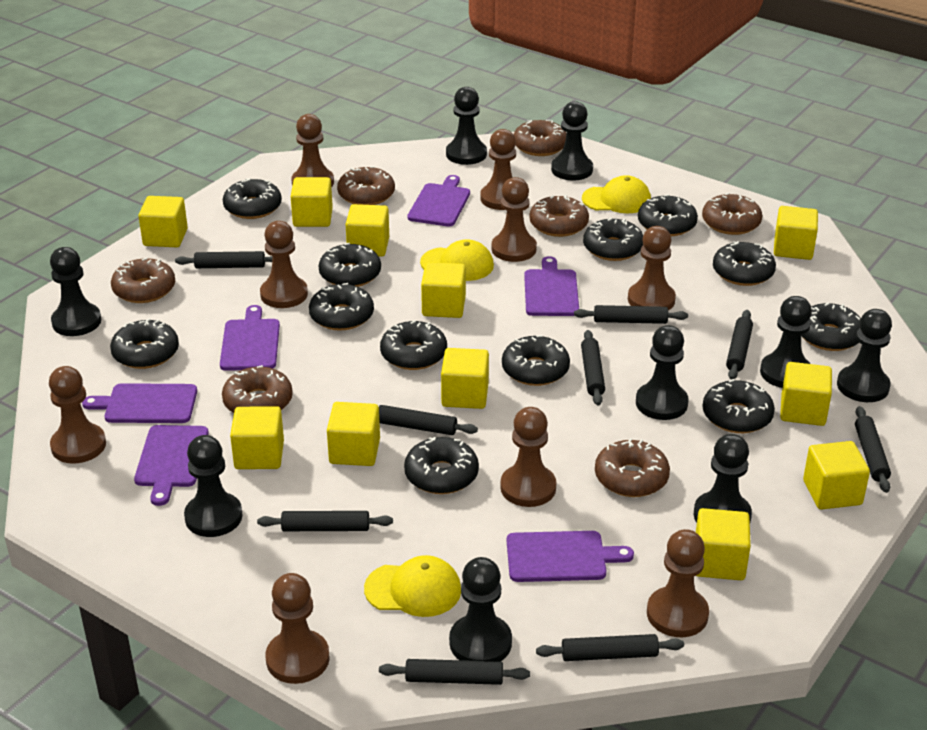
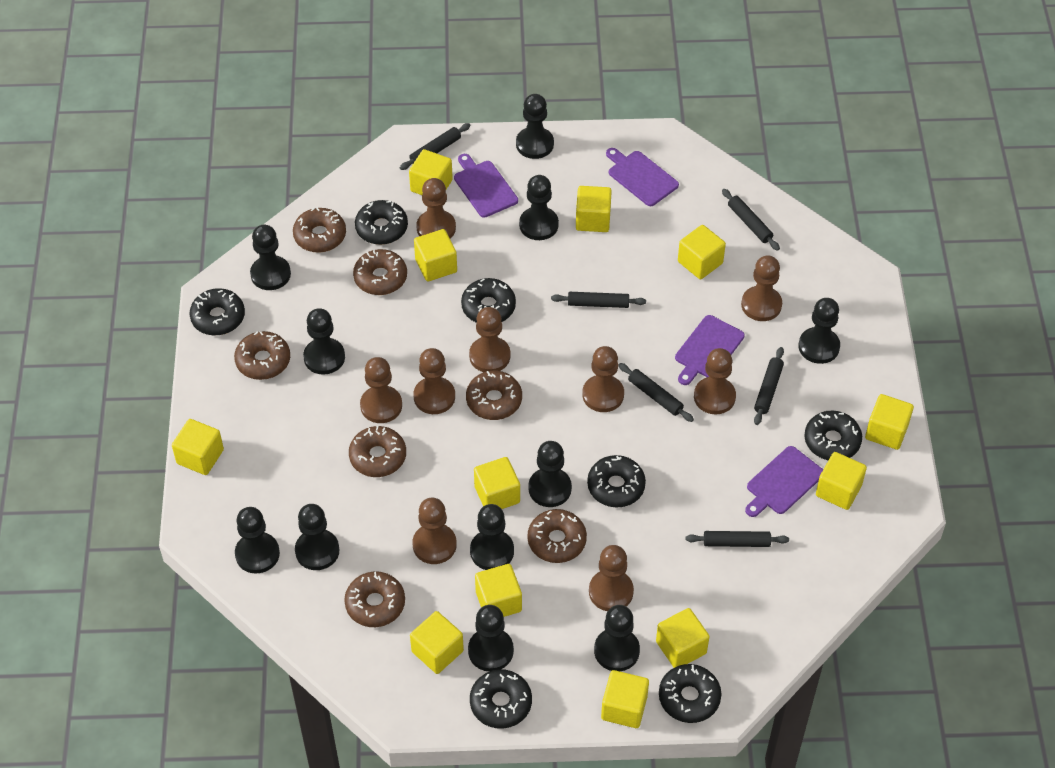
black donut: 12 -> 7
black pawn: 9 -> 11
black rolling pin: 9 -> 6
purple cutting board: 6 -> 4
yellow cap: 3 -> 0
yellow cube: 11 -> 12

